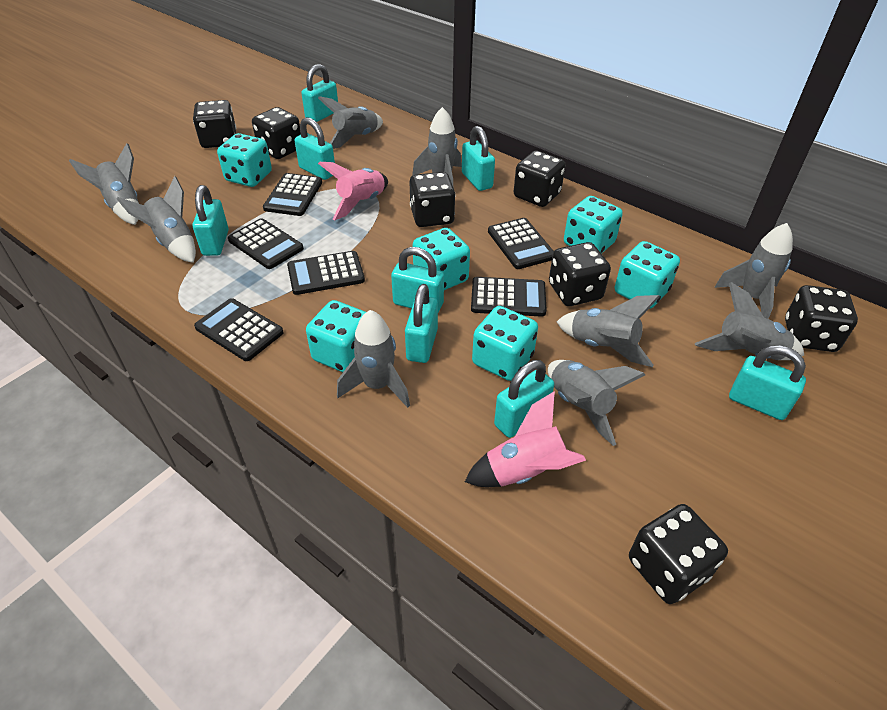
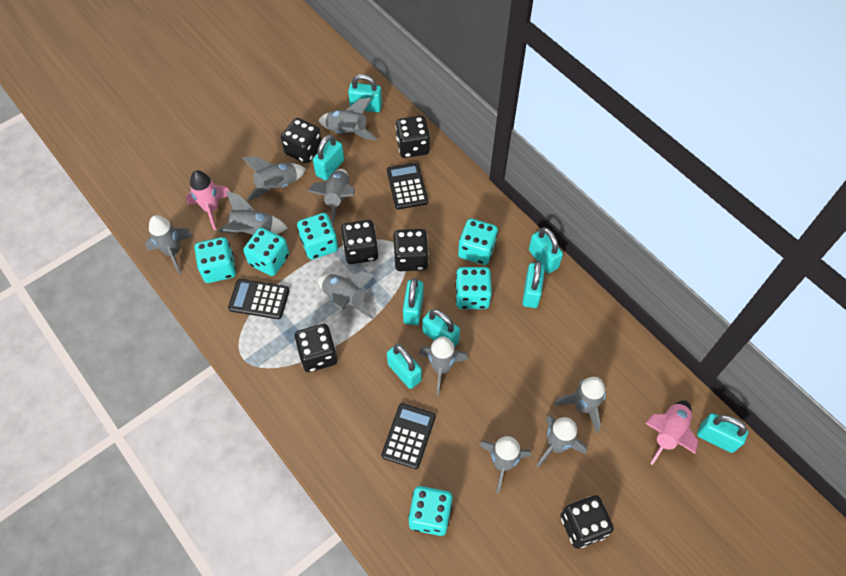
black calculator: 6 -> 3
black dice: 7 -> 6
grey rocket: 9 -> 10

